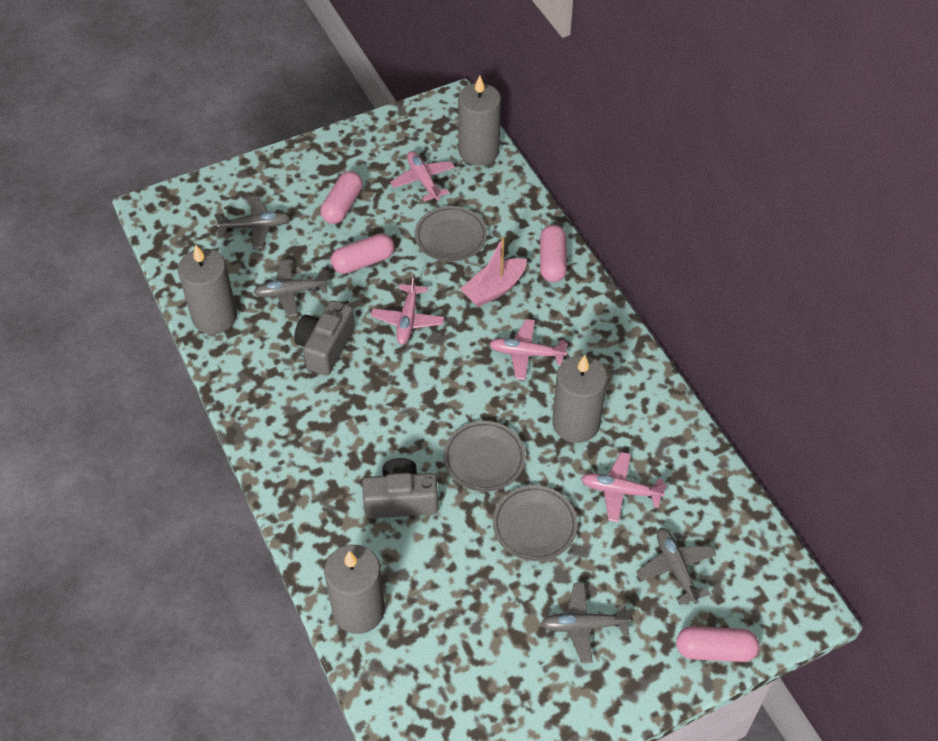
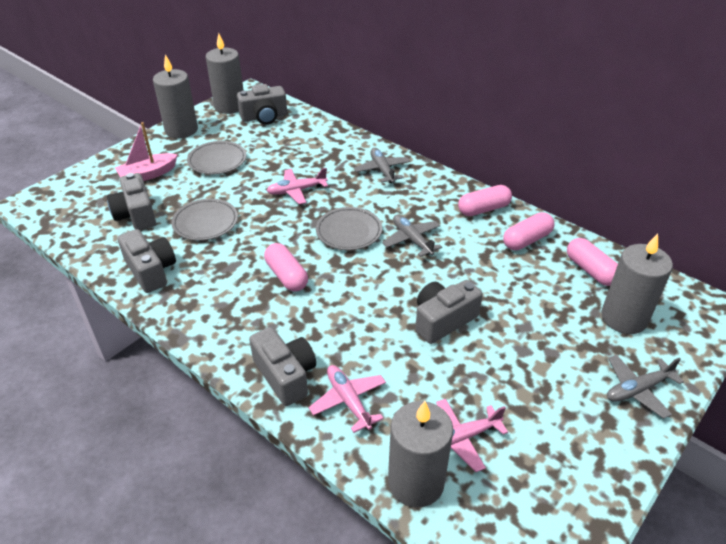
grey camera: 2 -> 5
grey plane: 4 -> 3
pink plane: 4 -> 3

